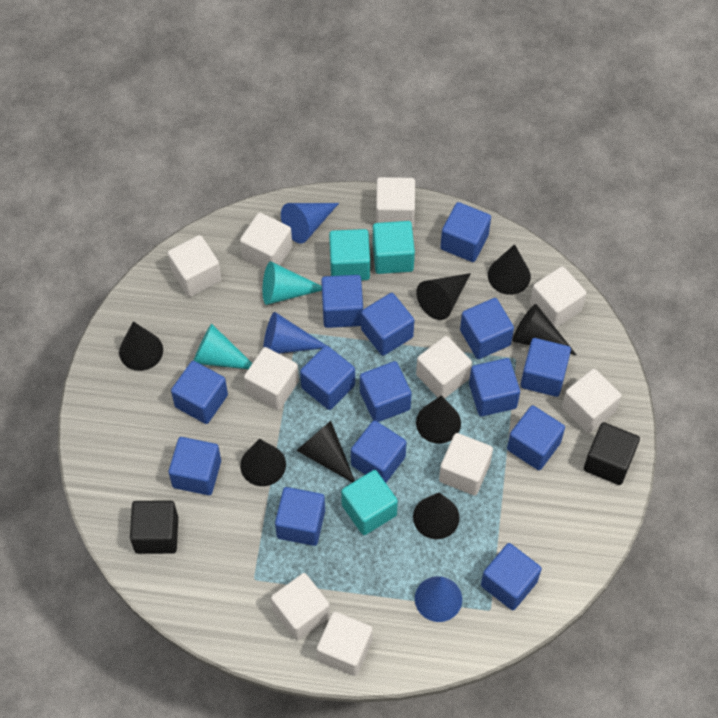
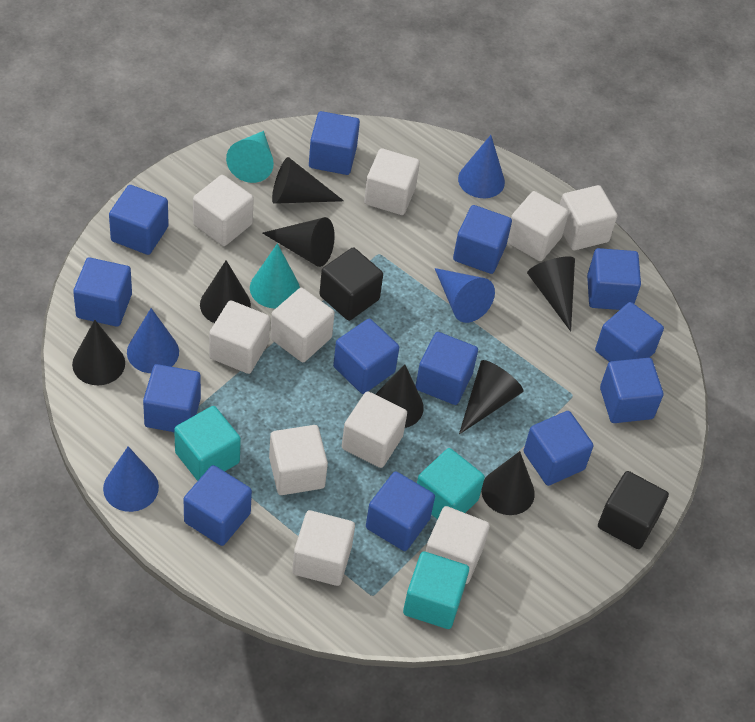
blue cone: 3 -> 4
blue cube: 14 -> 13

